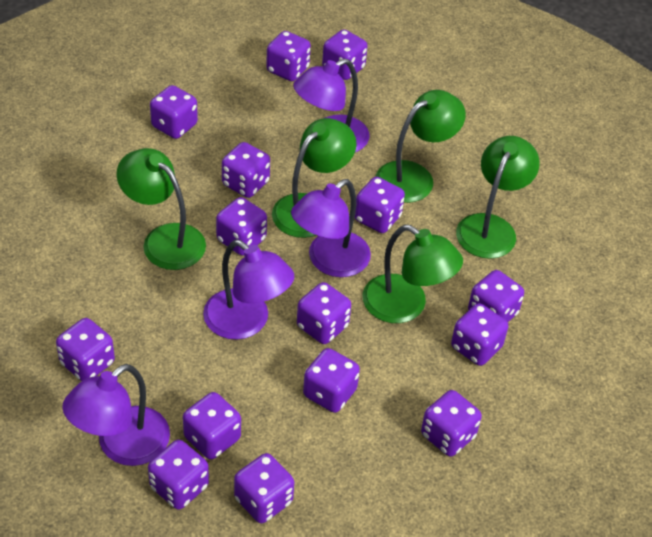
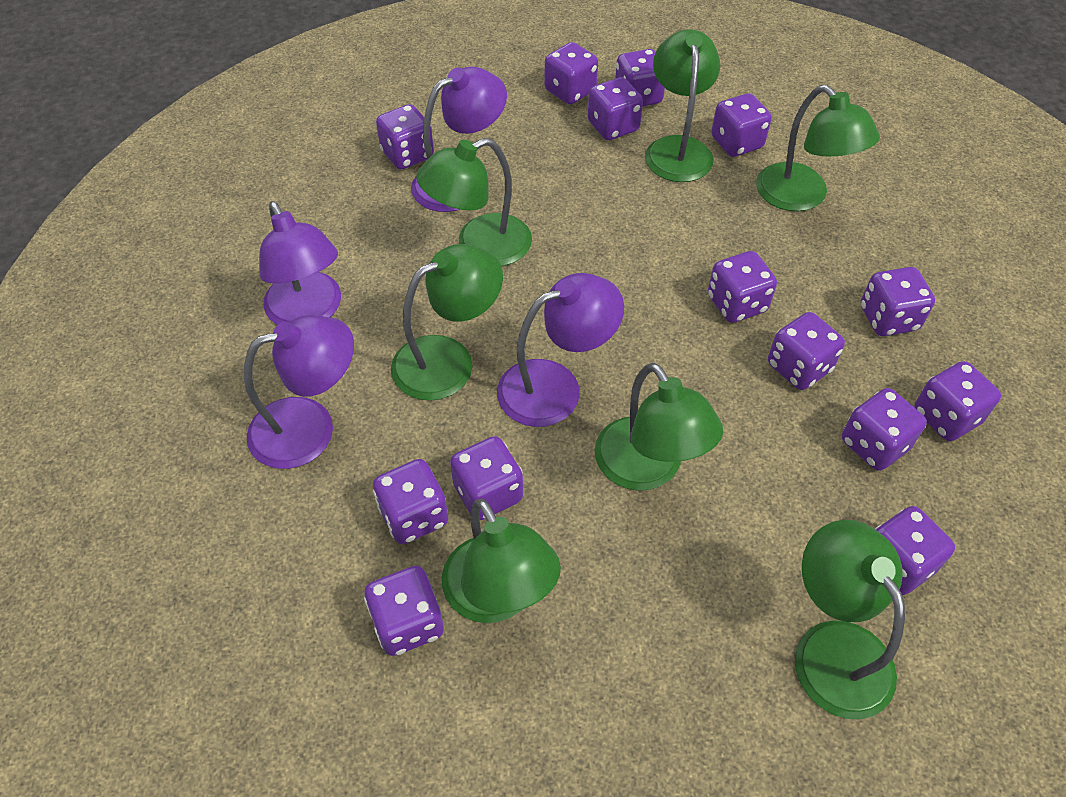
green lamp: 5 -> 7
purple dice: 15 -> 14

